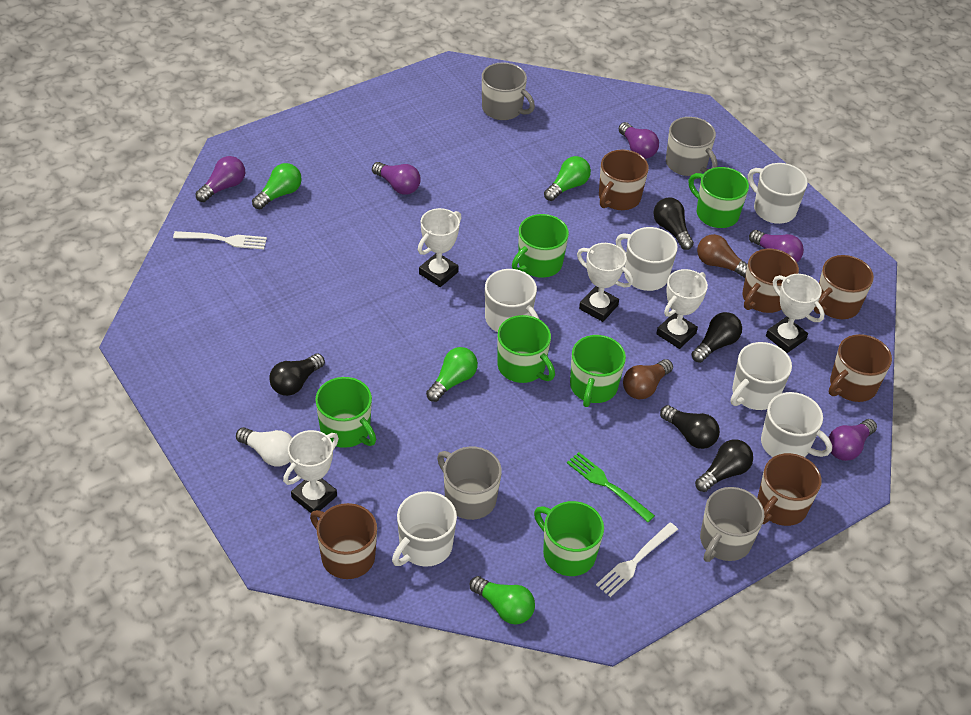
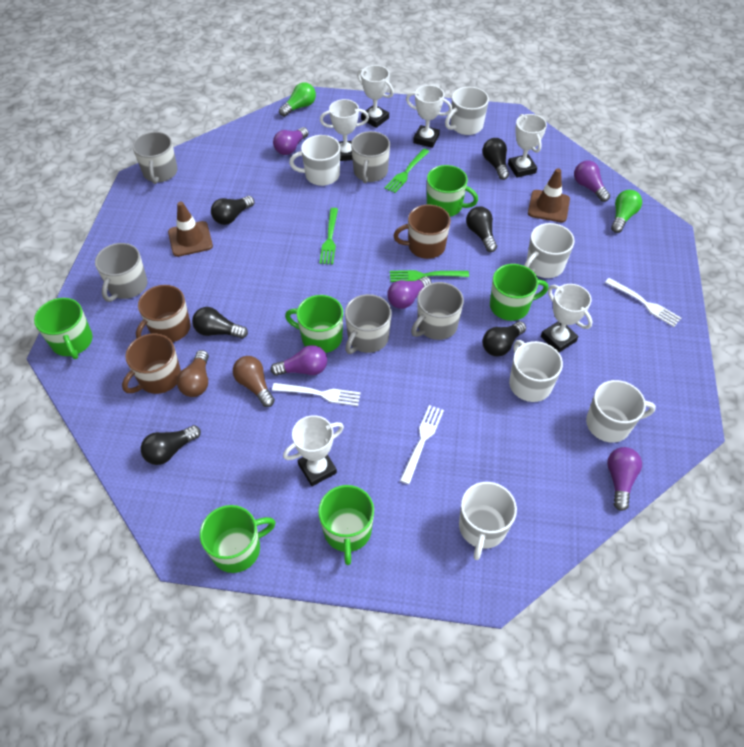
black light bulb: 5 -> 6
brown mug: 6 -> 3
brown traffic cone: 0 -> 2
green fork: 1 -> 3
green light bulb: 4 -> 2
grey mug: 4 -> 5
white fork: 2 -> 3
white light bulb: 1 -> 0
white trophy: 5 -> 6

